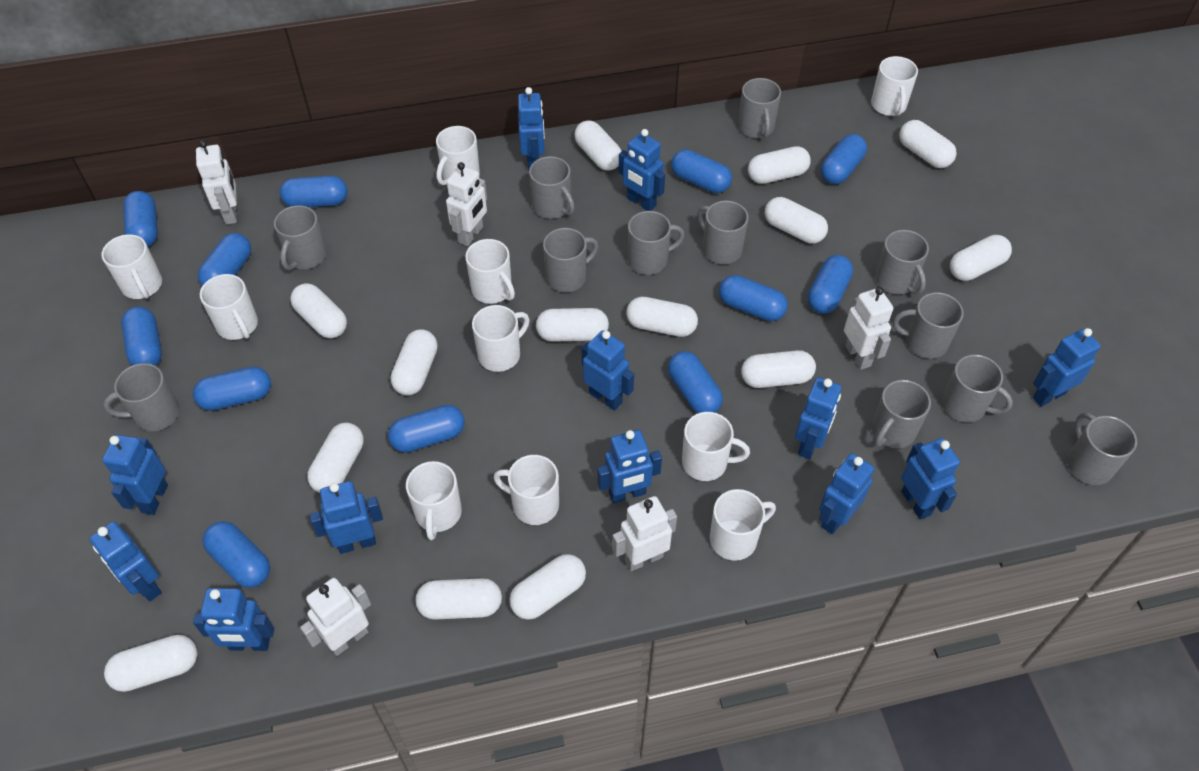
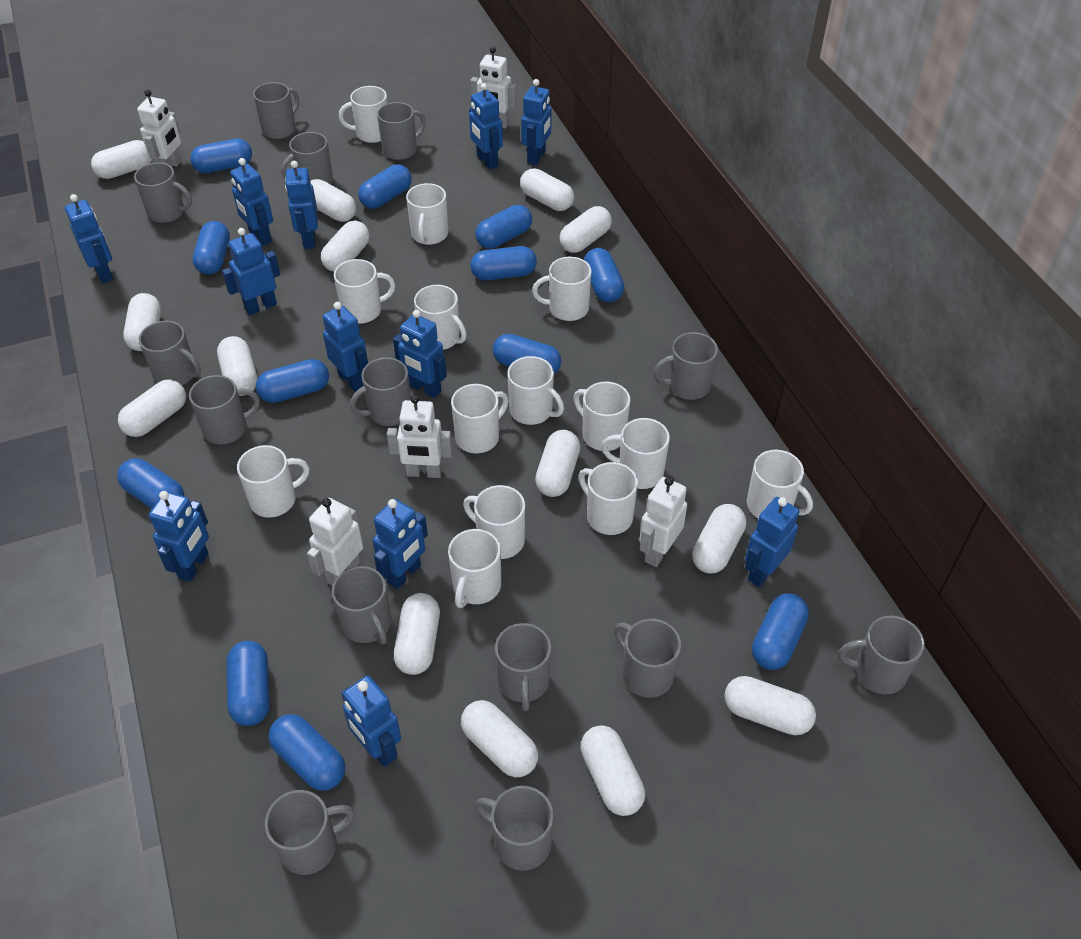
grey mug: 12 -> 14
white mug: 10 -> 14

